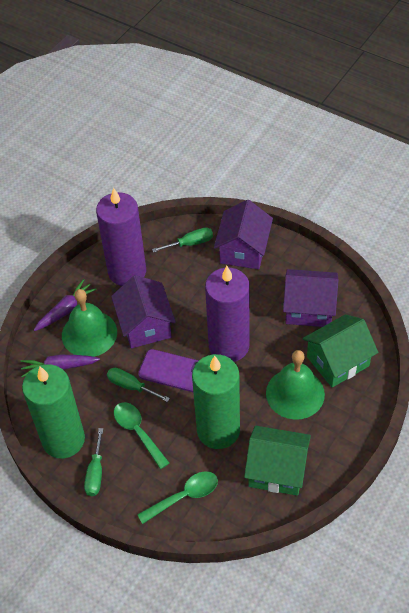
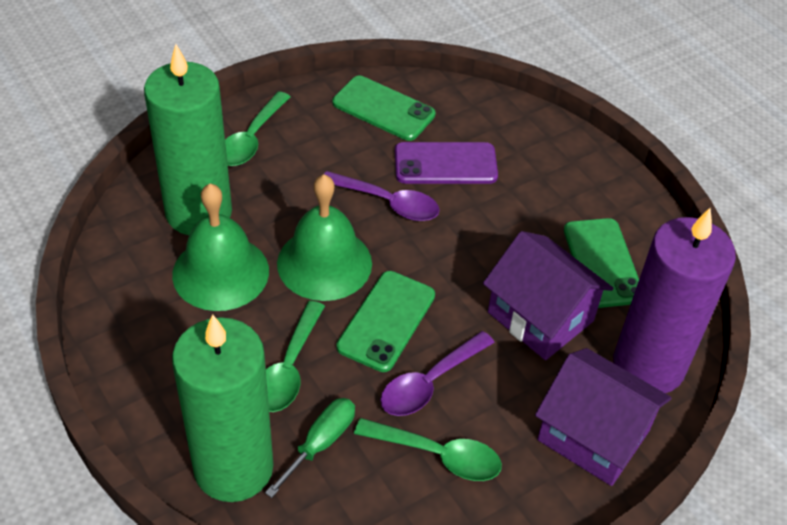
green house: 2 -> 0
green phone: 0 -> 3
green screwdriver: 3 -> 1
green spoon: 2 -> 3
purple candle: 2 -> 1
purple carrot: 2 -> 0
purple house: 3 -> 2
purple spoon: 0 -> 2

